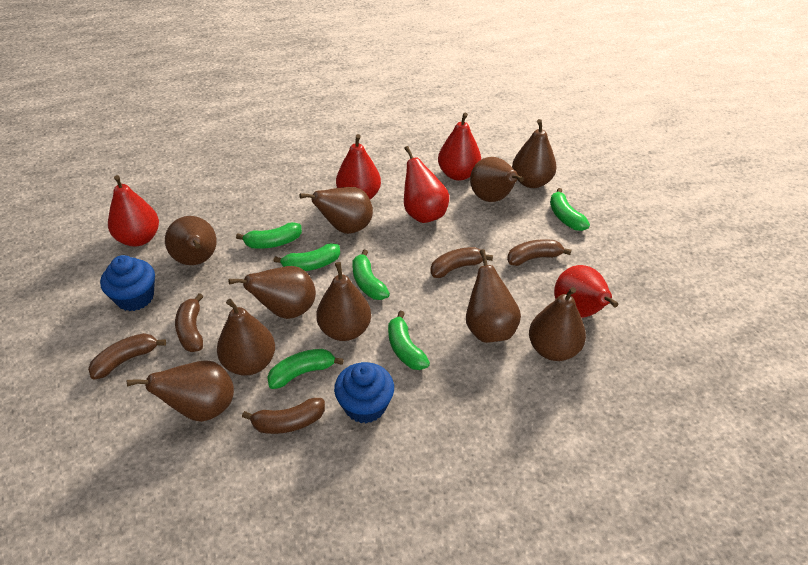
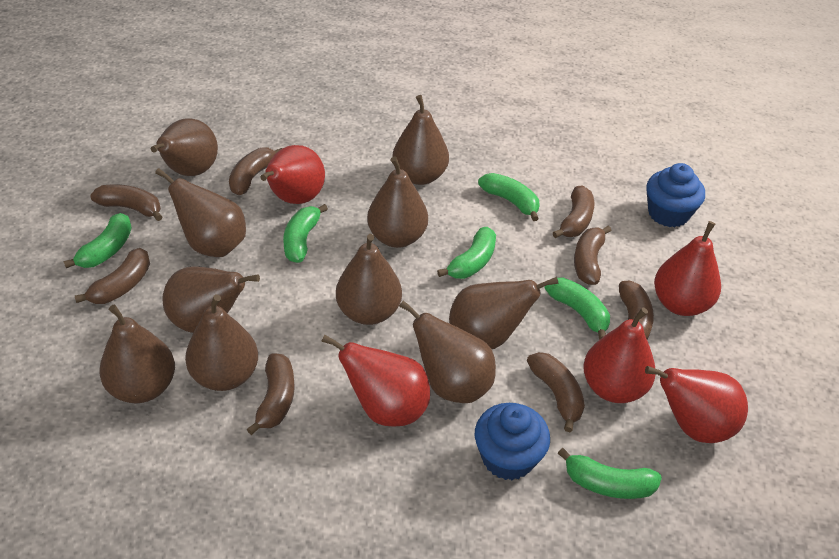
brown banana: 5 -> 8

